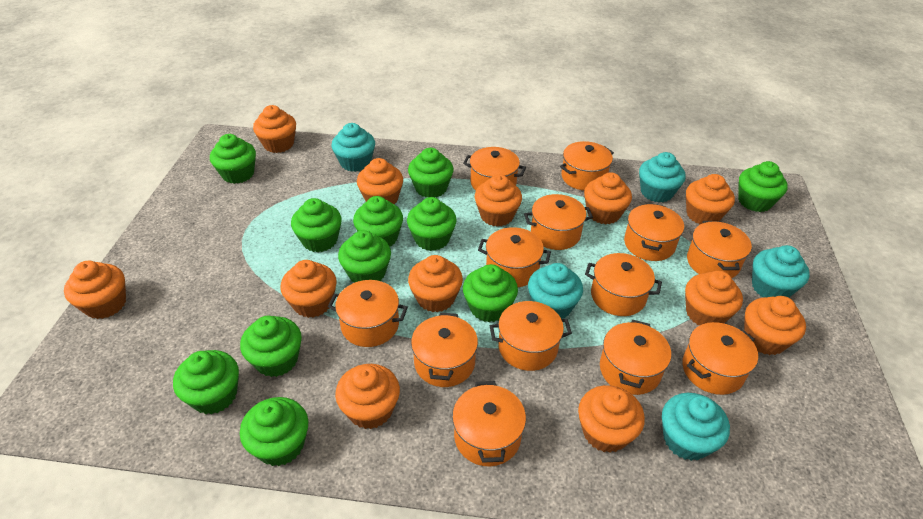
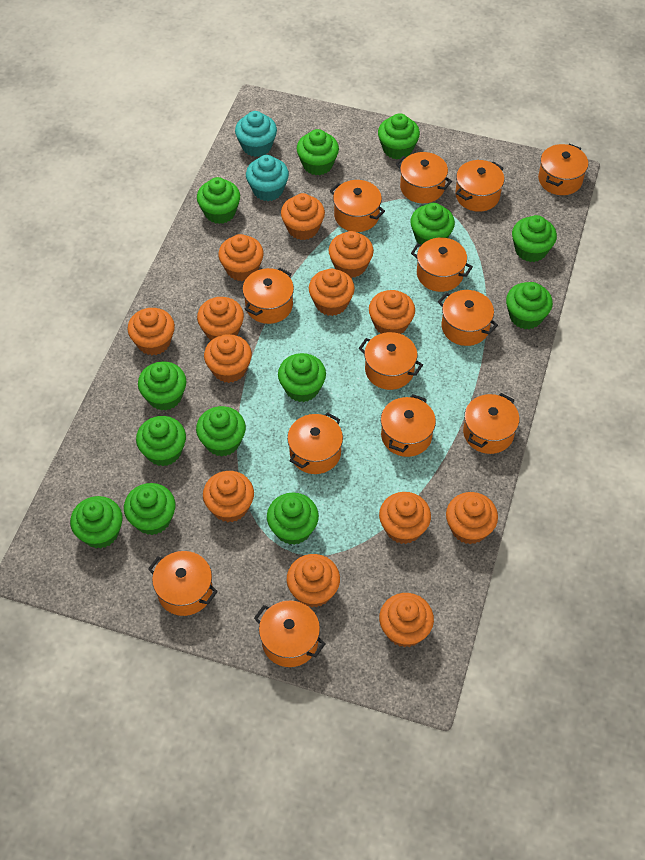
green cupcake: 11 -> 13
orange cupcake: 12 -> 13
turquoise cupcake: 5 -> 2

